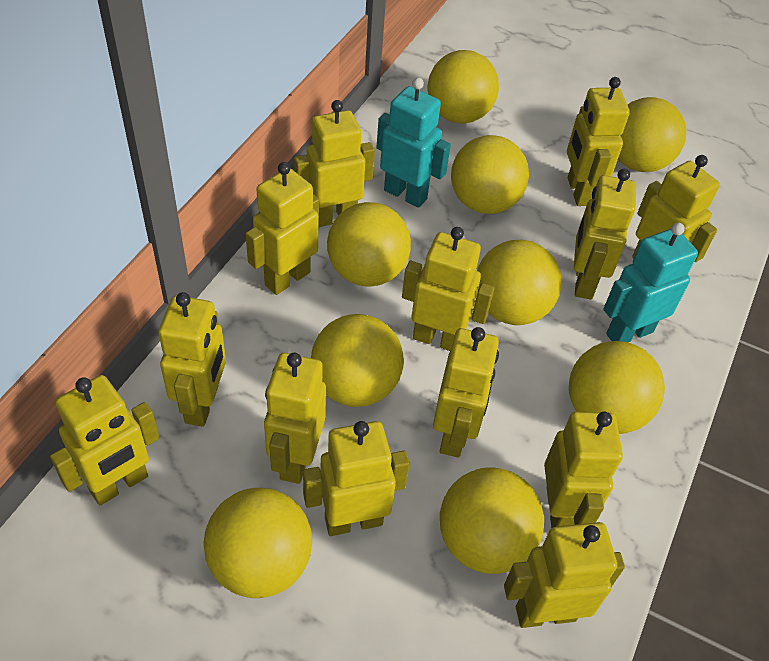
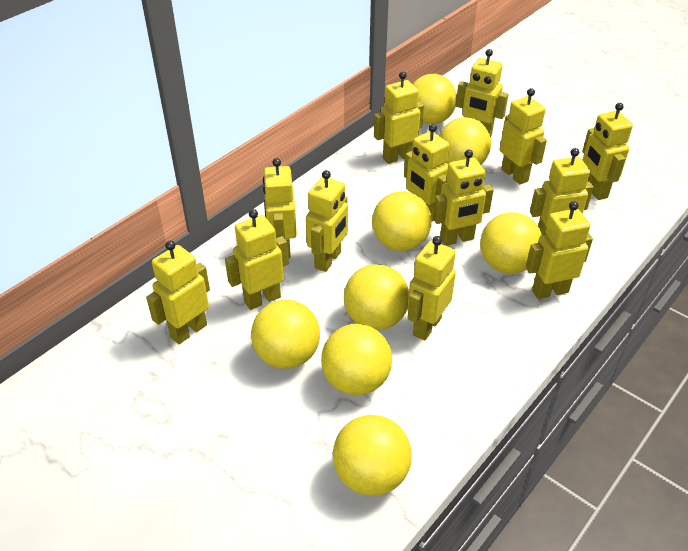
turquoise robot: 2 -> 0
yellow ball: 9 -> 8

